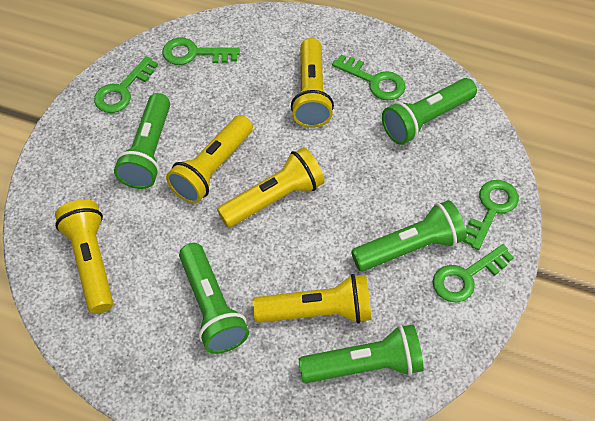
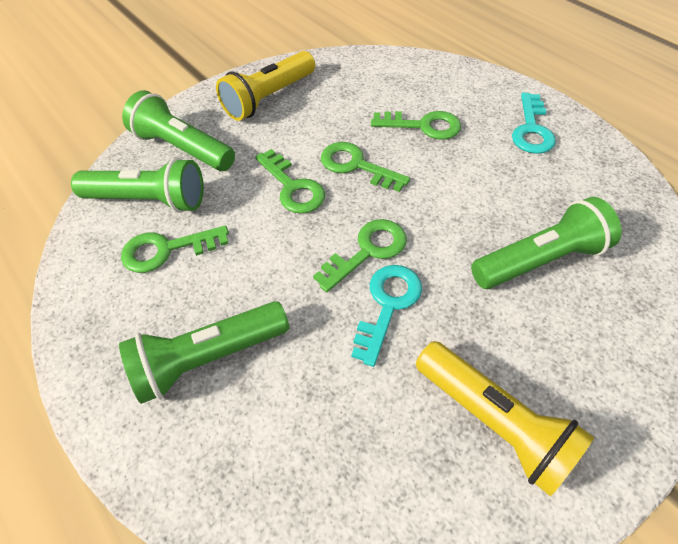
green flashlight: 5 -> 4
turquoise key: 0 -> 2
yellow flashlight: 5 -> 2

